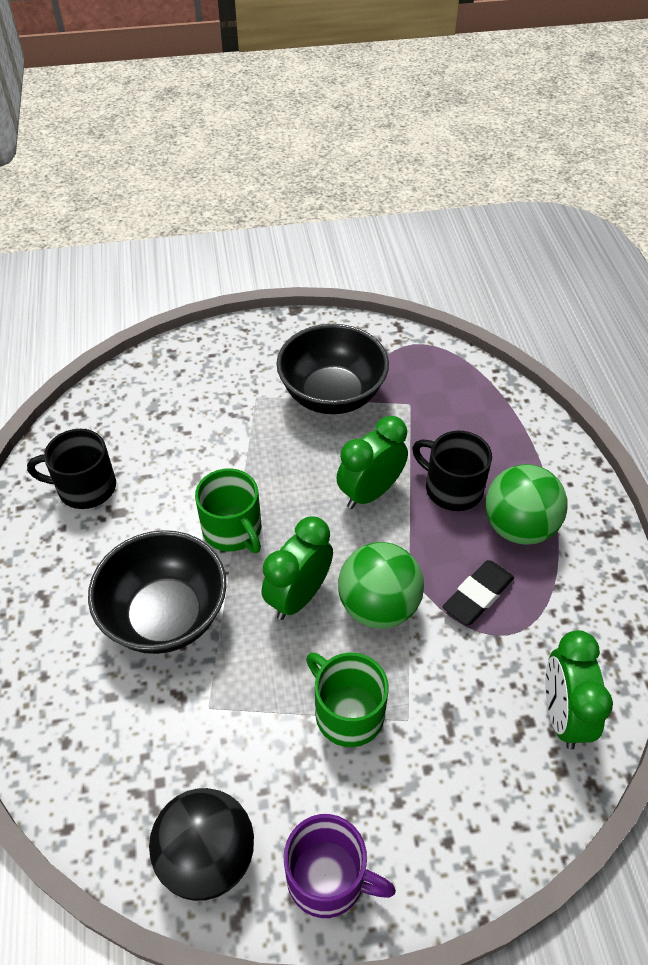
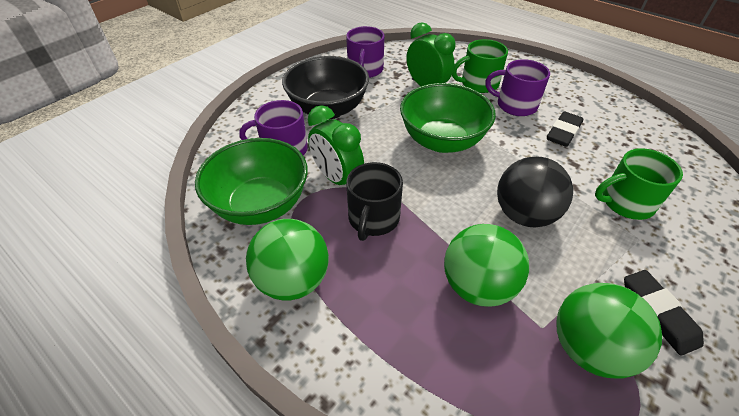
black bowl: 2 -> 1
black eraser: 1 -> 2
black mug: 2 -> 1
green ball: 2 -> 3
green bowl: 0 -> 2
green clock: 3 -> 2
purple mug: 1 -> 3

